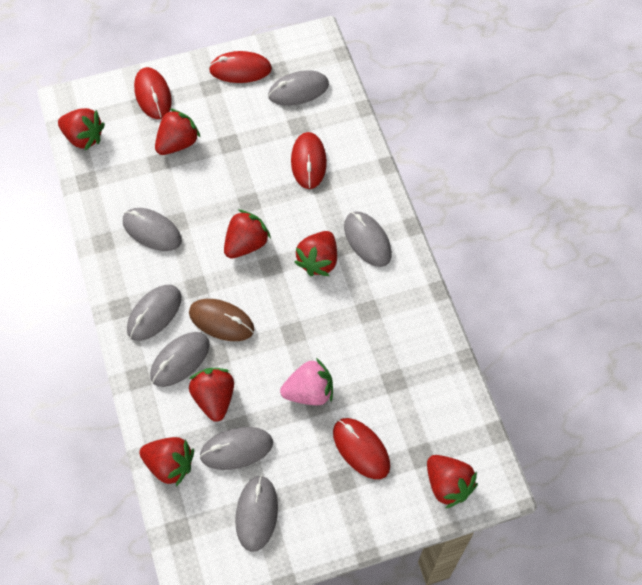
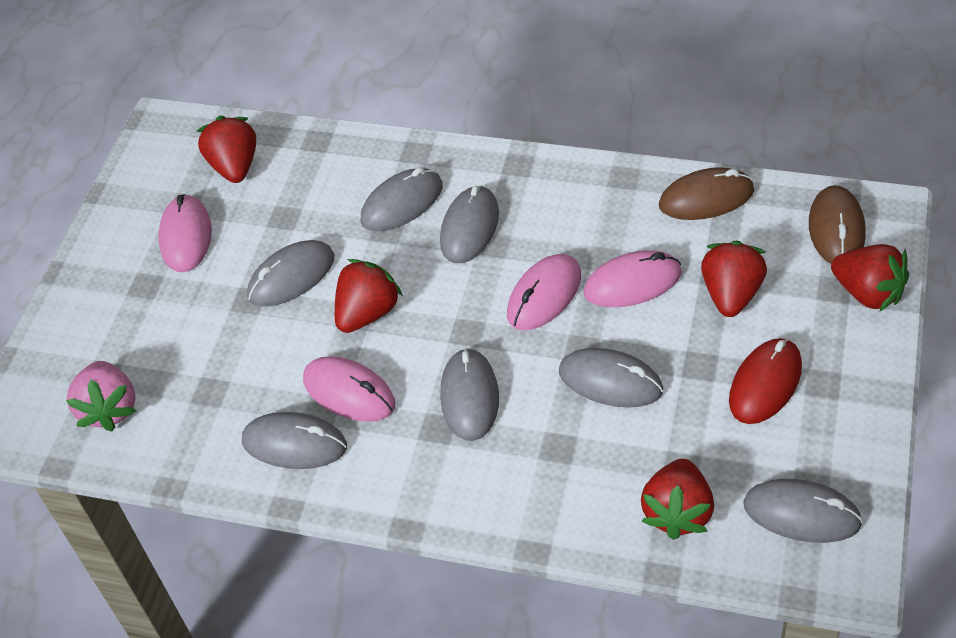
brown mouse: 1 -> 2
pink mouse: 0 -> 4
red mouse: 4 -> 1
red strawberry: 7 -> 5

